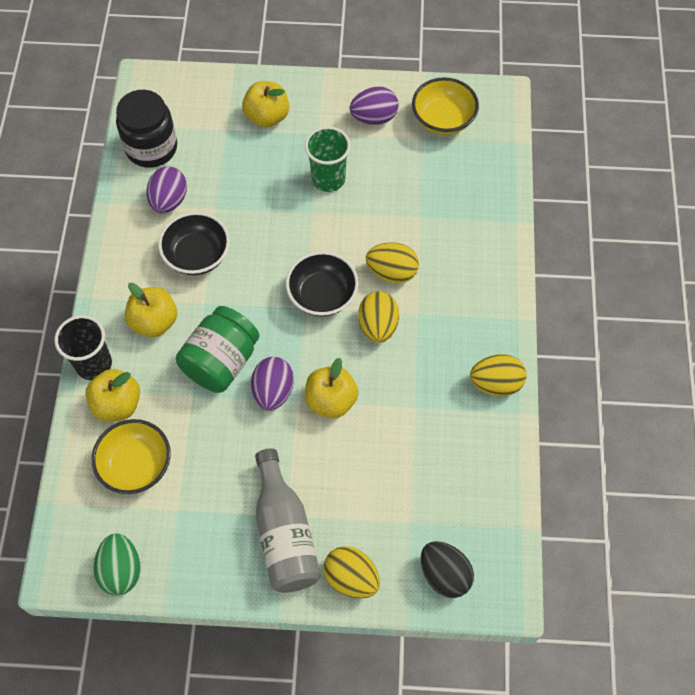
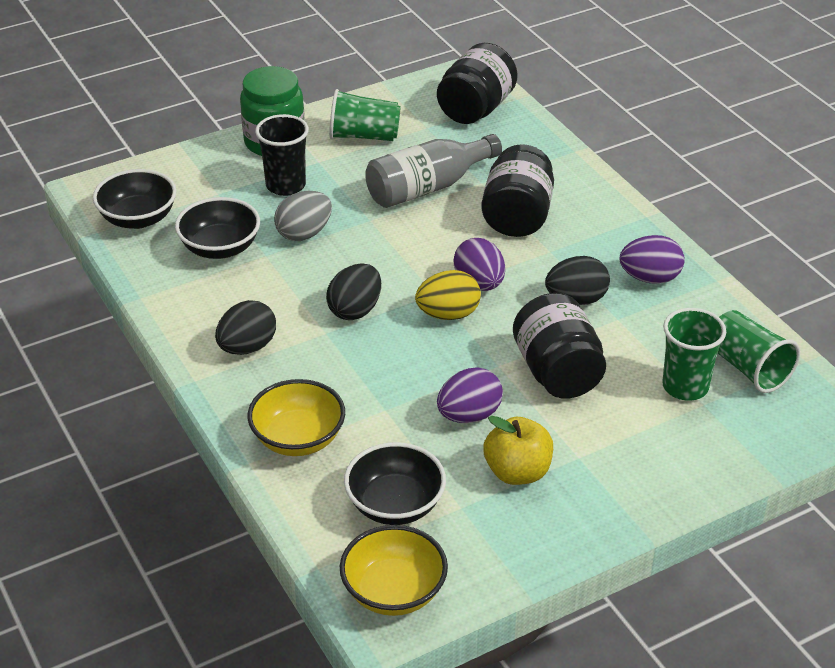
black bowl: 2 -> 3
black egg: 1 -> 3
black jar: 1 -> 3
green cup: 1 -> 3
green egg: 1 -> 0
grey egg: 0 -> 1
yellow apple: 4 -> 1
yellow egg: 4 -> 1

